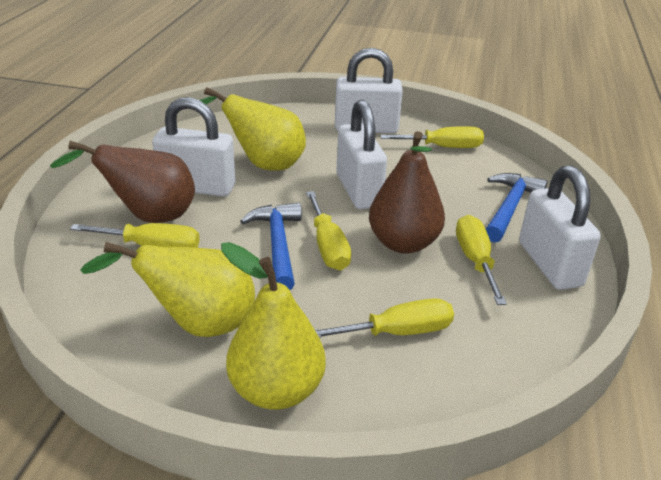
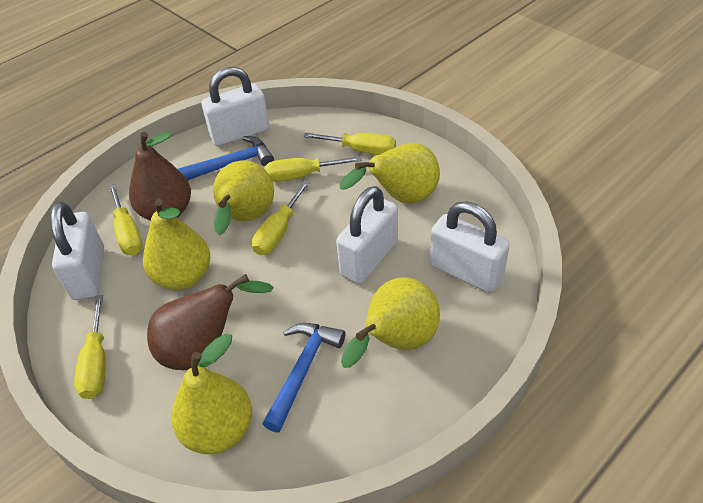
yellow pear: 3 -> 5

